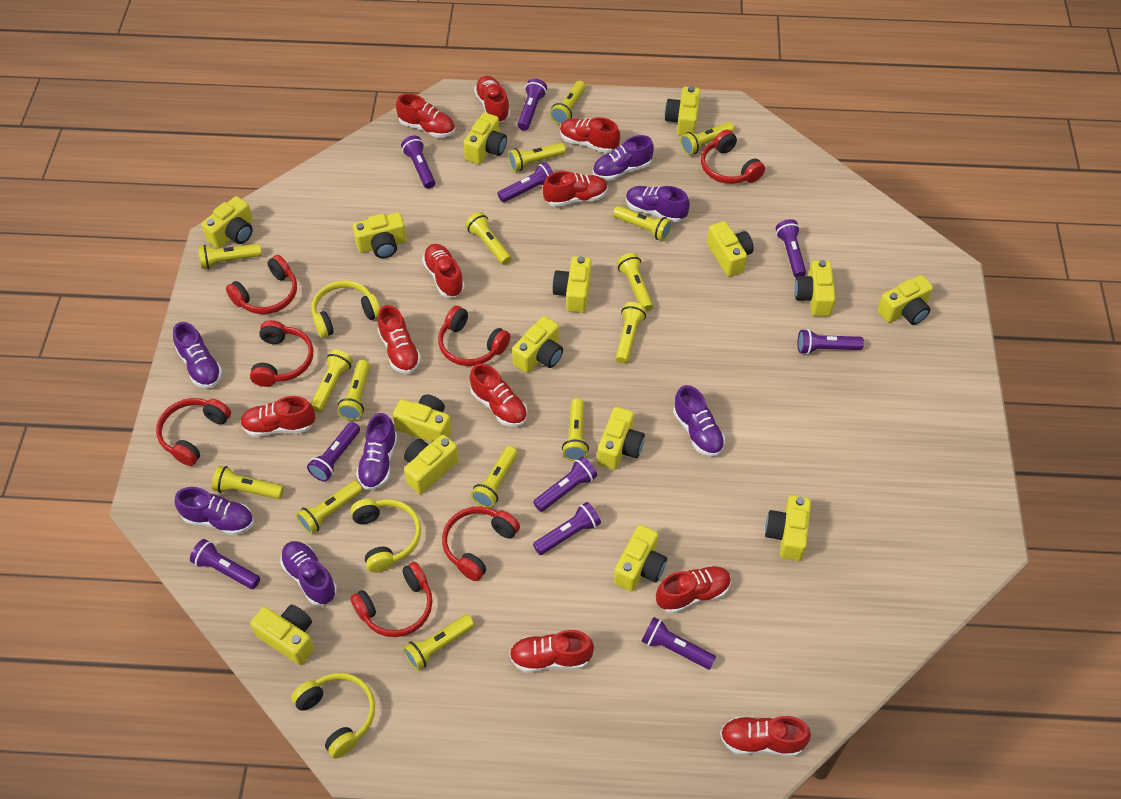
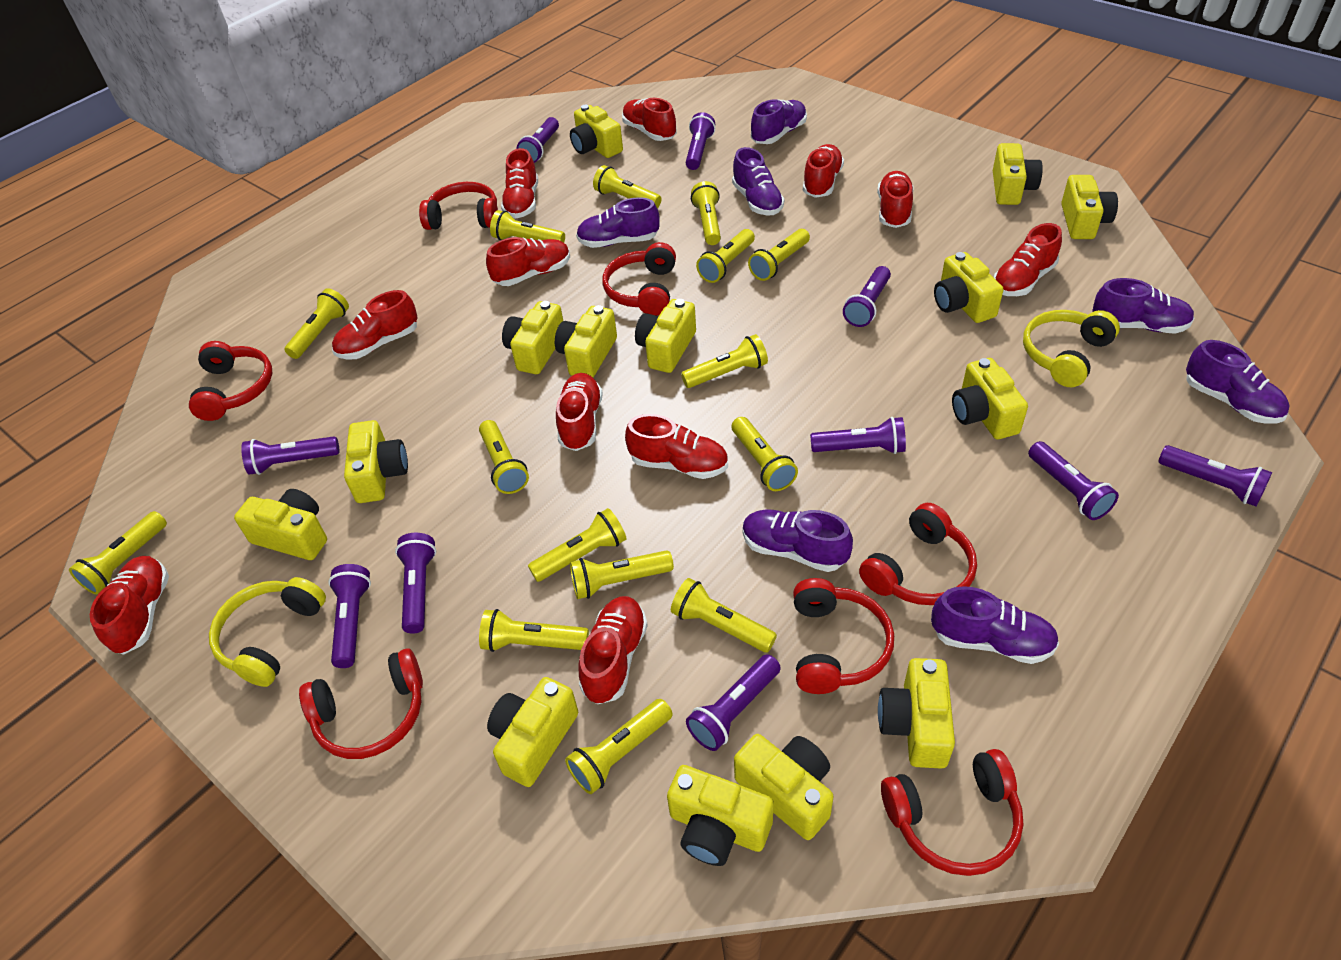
yellow camera: 15 -> 14
yellow headphones: 3 -> 2

